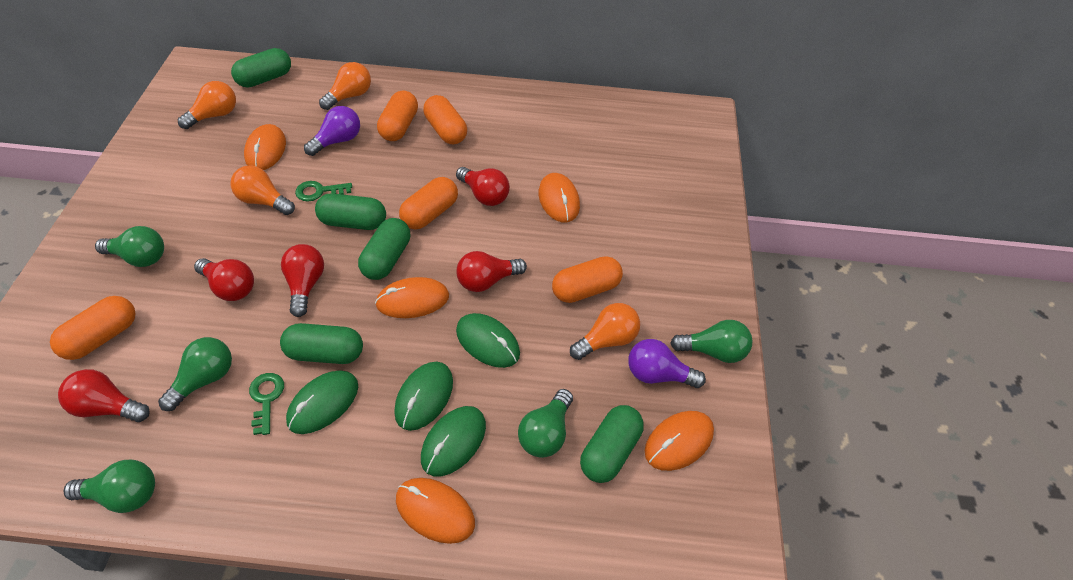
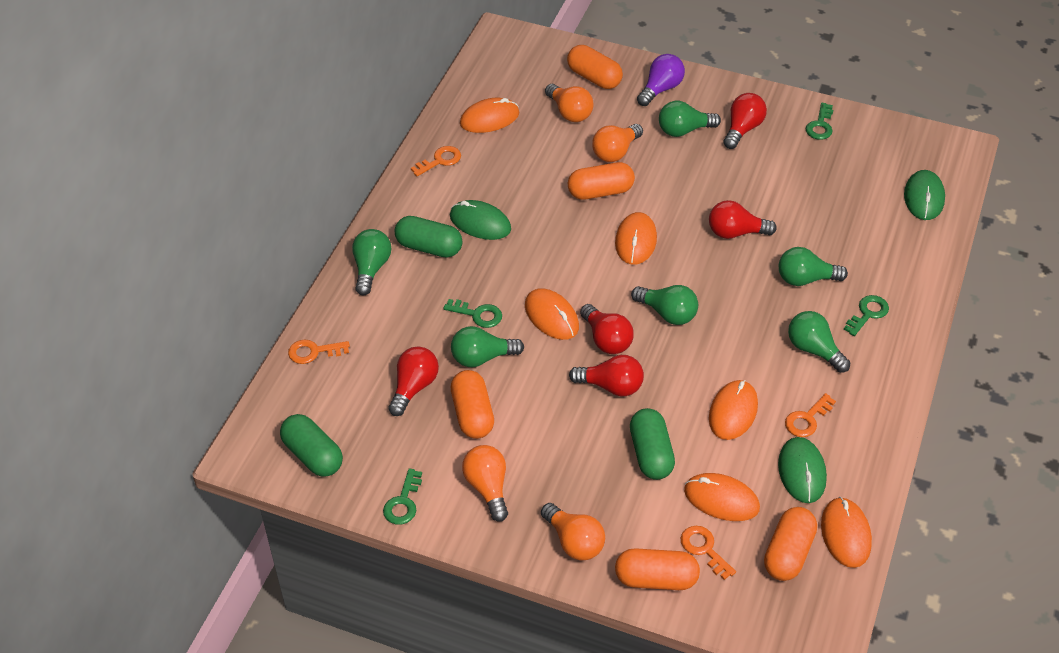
green capsule: 5 -> 3
green key: 2 -> 4
green light bulb: 5 -> 6
green mouse: 4 -> 3
orange key: 0 -> 4
orange mouse: 5 -> 6
purple light bulb: 2 -> 1

